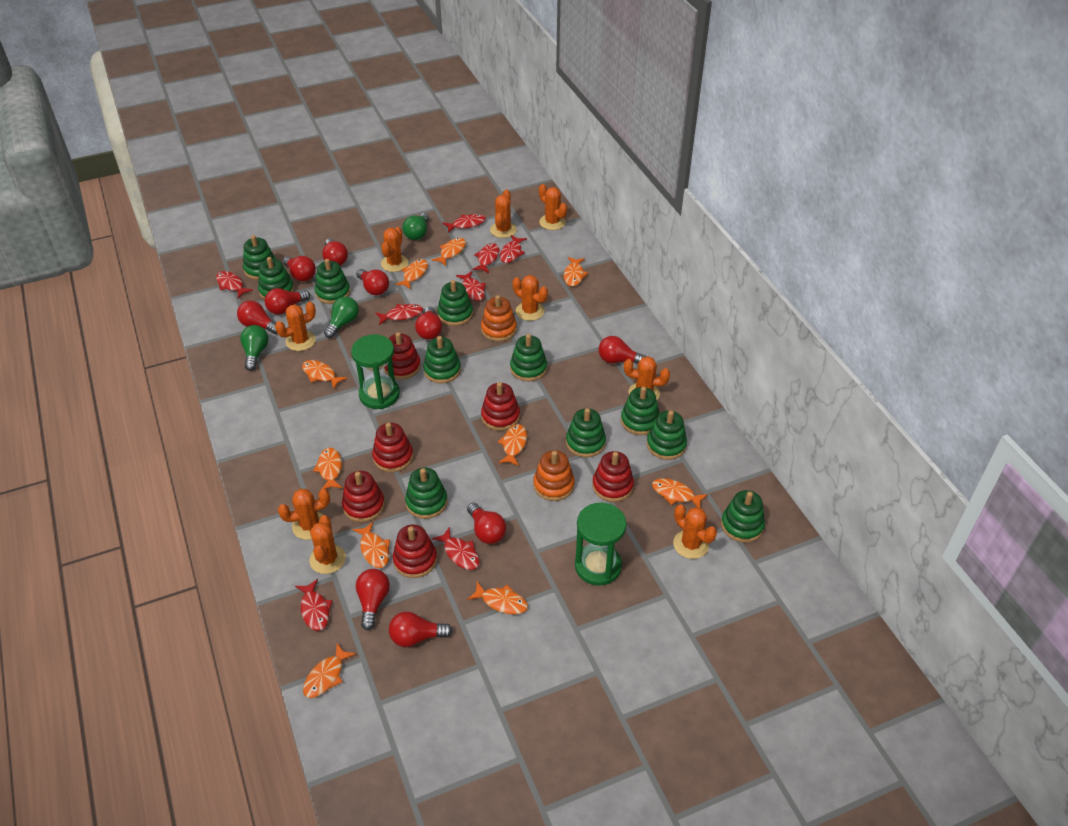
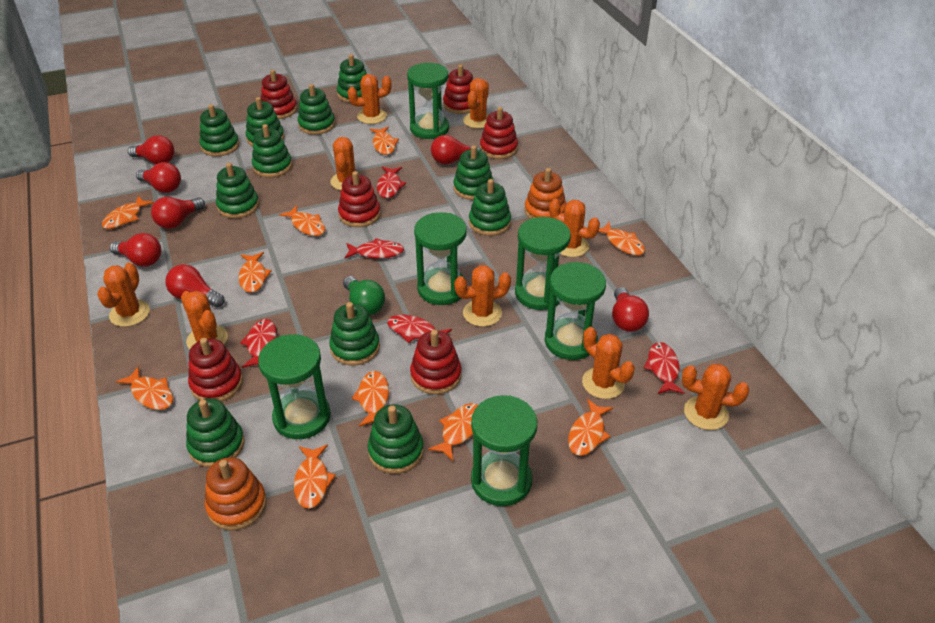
green hourglass: 2 -> 6
green light bulb: 3 -> 1
red fish: 8 -> 5
red light bulb: 10 -> 7

